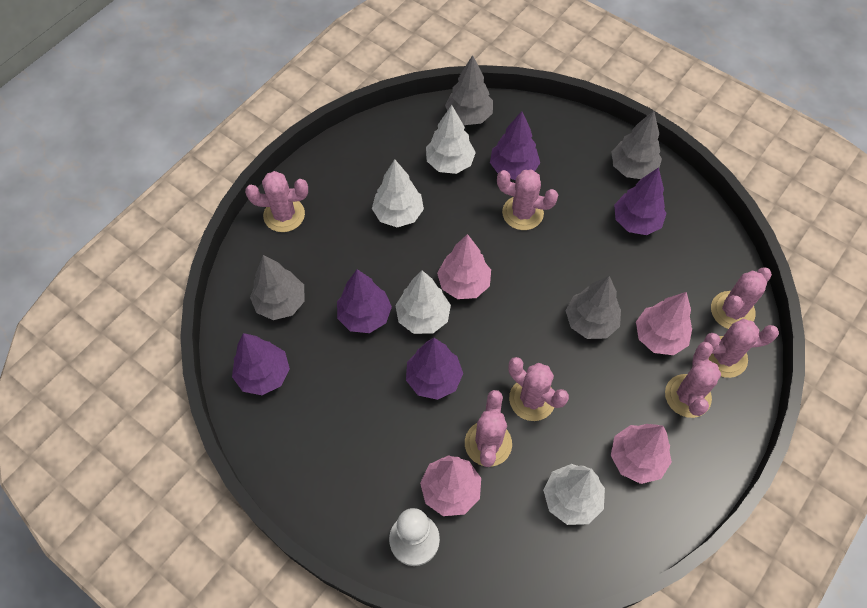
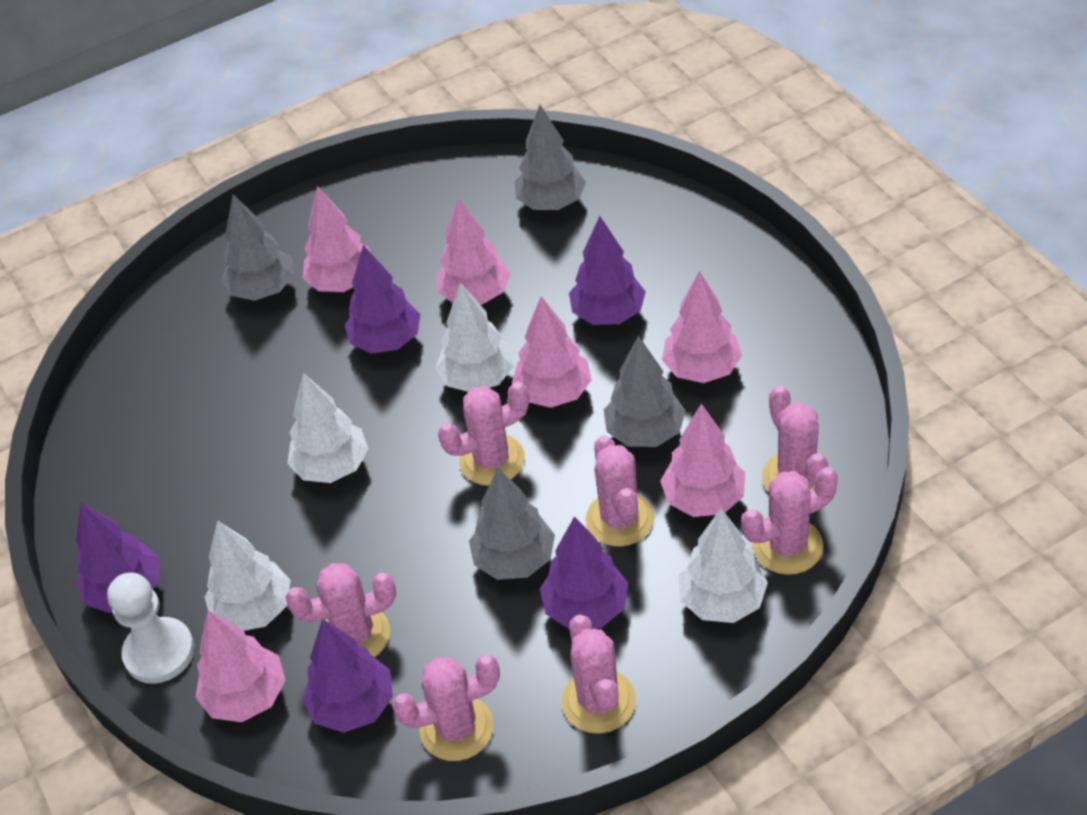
pink tree: 4 -> 6

